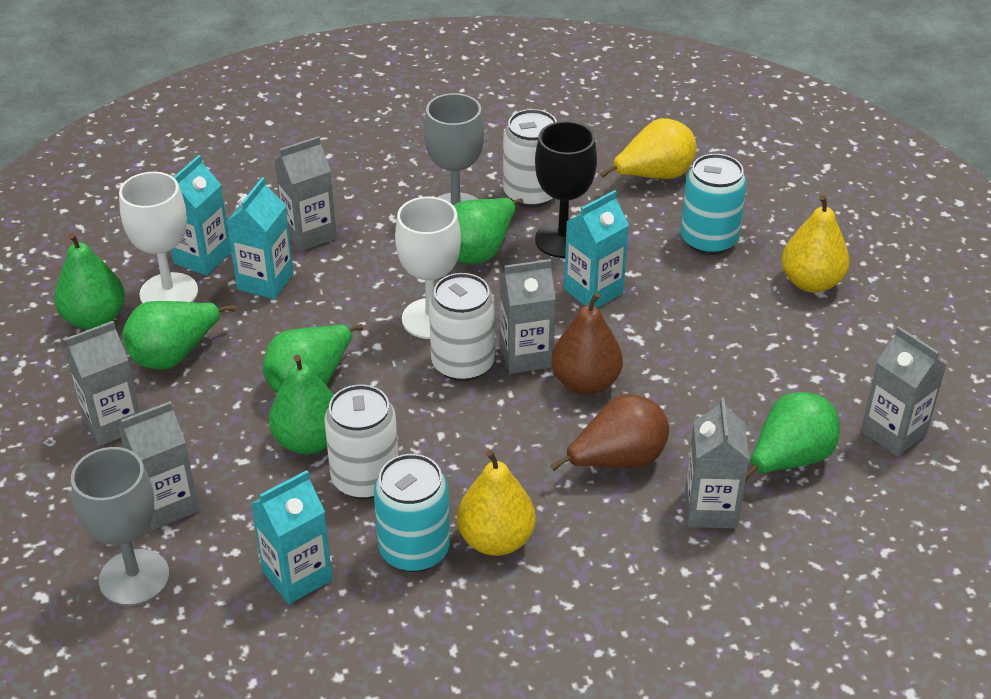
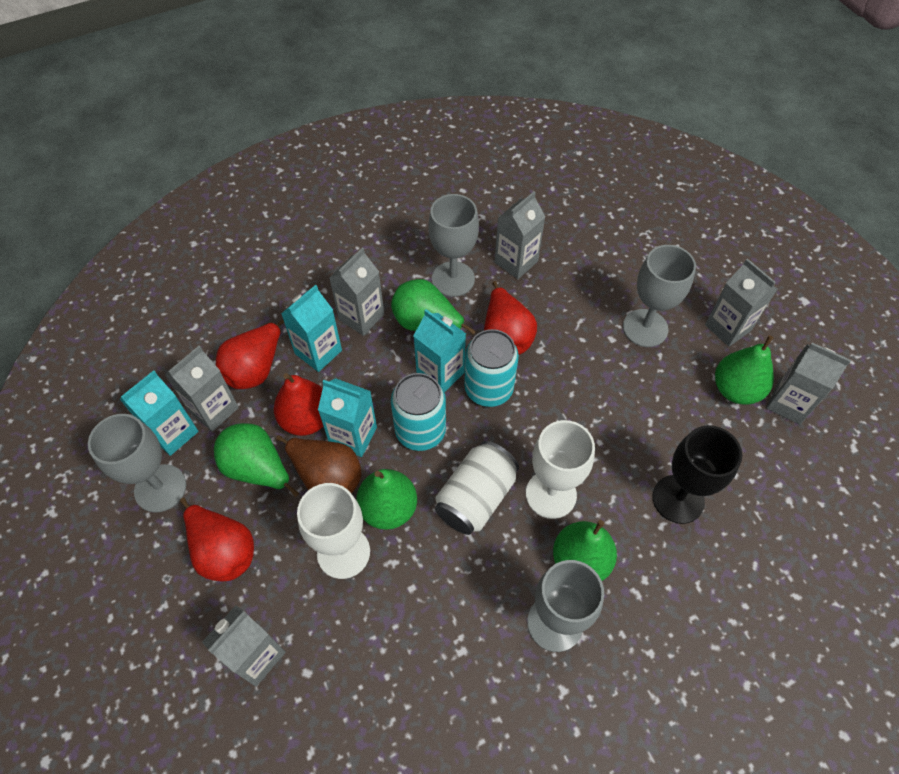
brown pear: 2 -> 1
green pear: 6 -> 5
grey goblet: 2 -> 4
red pear: 0 -> 4
white can: 3 -> 1
yellow pear: 3 -> 0

